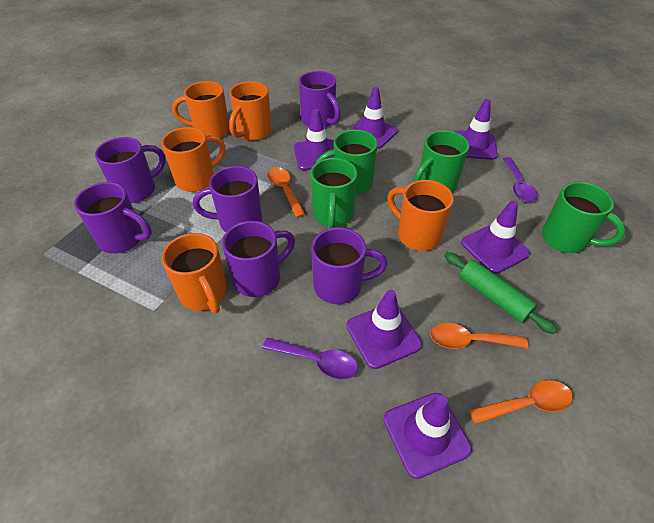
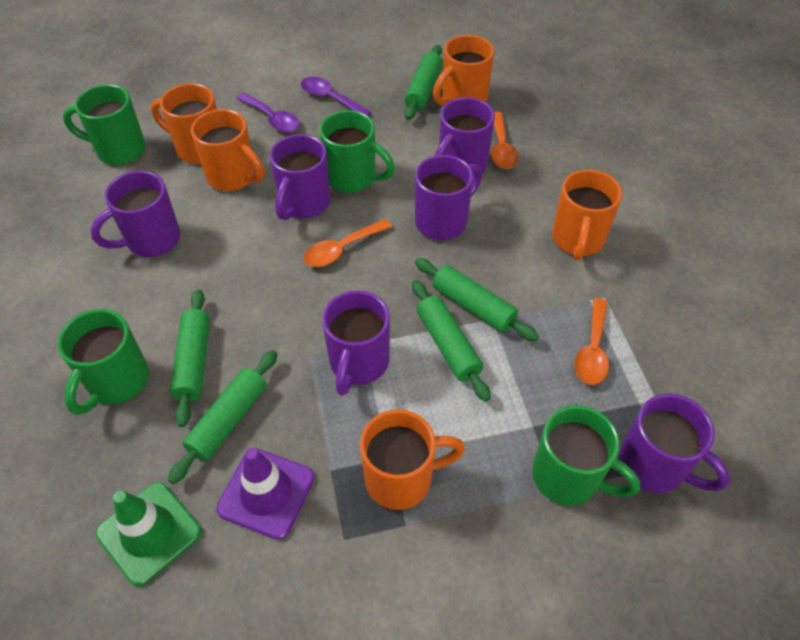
green rolling pin: 1 -> 5
green traffic cone: 0 -> 1
purple traffic cone: 6 -> 1

